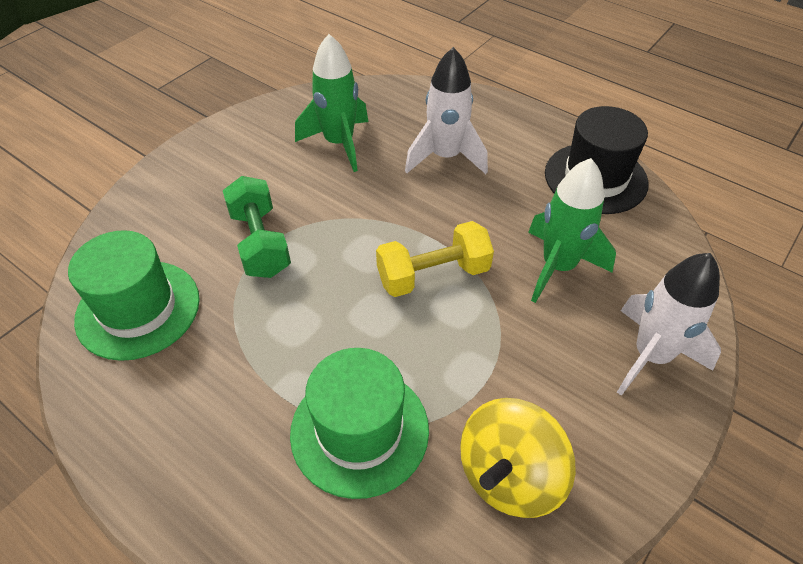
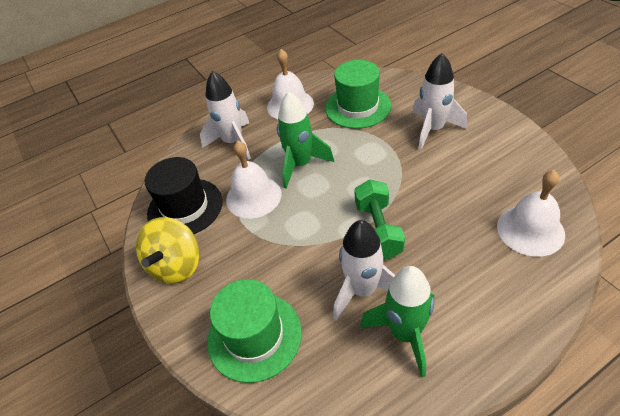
white bell: 0 -> 3
white rocket: 2 -> 3
yellow dumbbell: 1 -> 0

